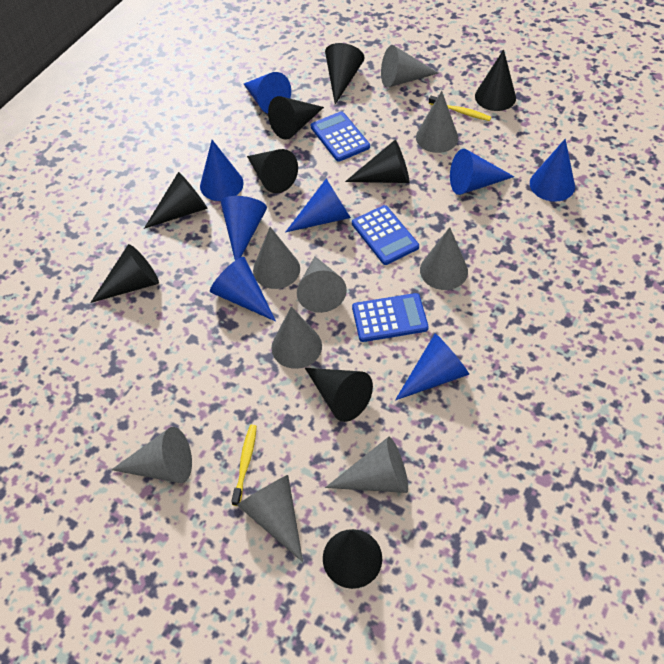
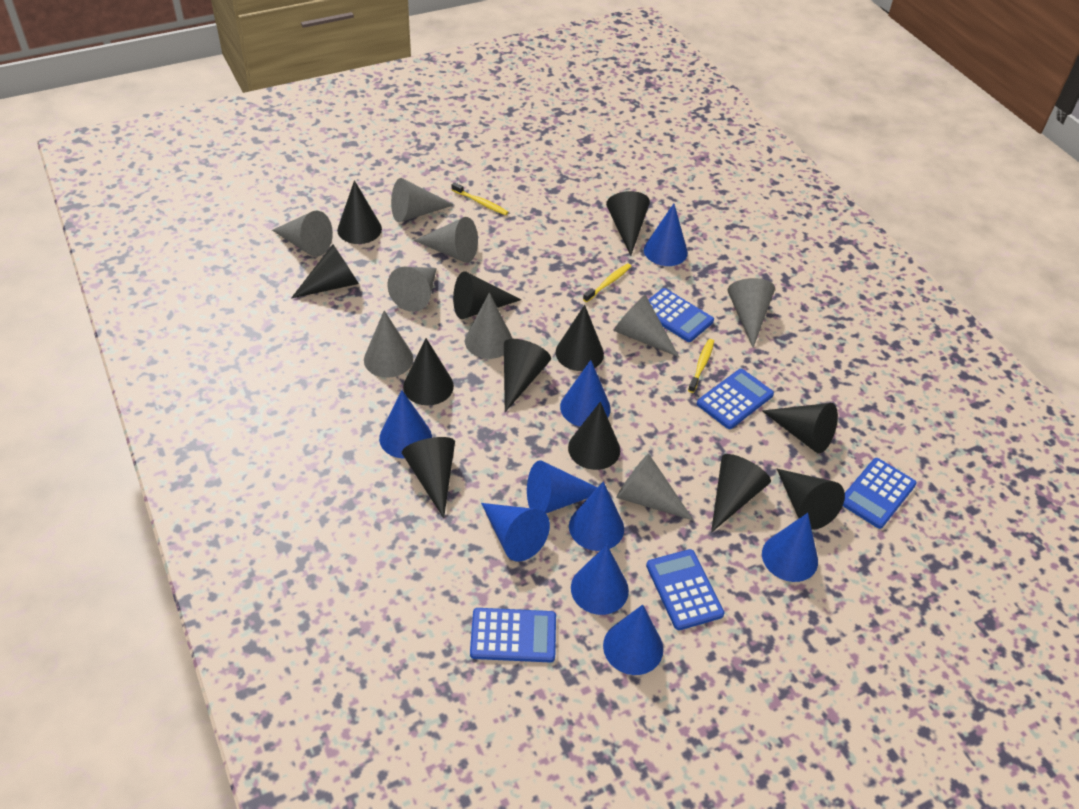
black cone: 9 -> 12
blue calculator: 3 -> 5
blue cone: 8 -> 9
yellow toothbrush: 2 -> 3

